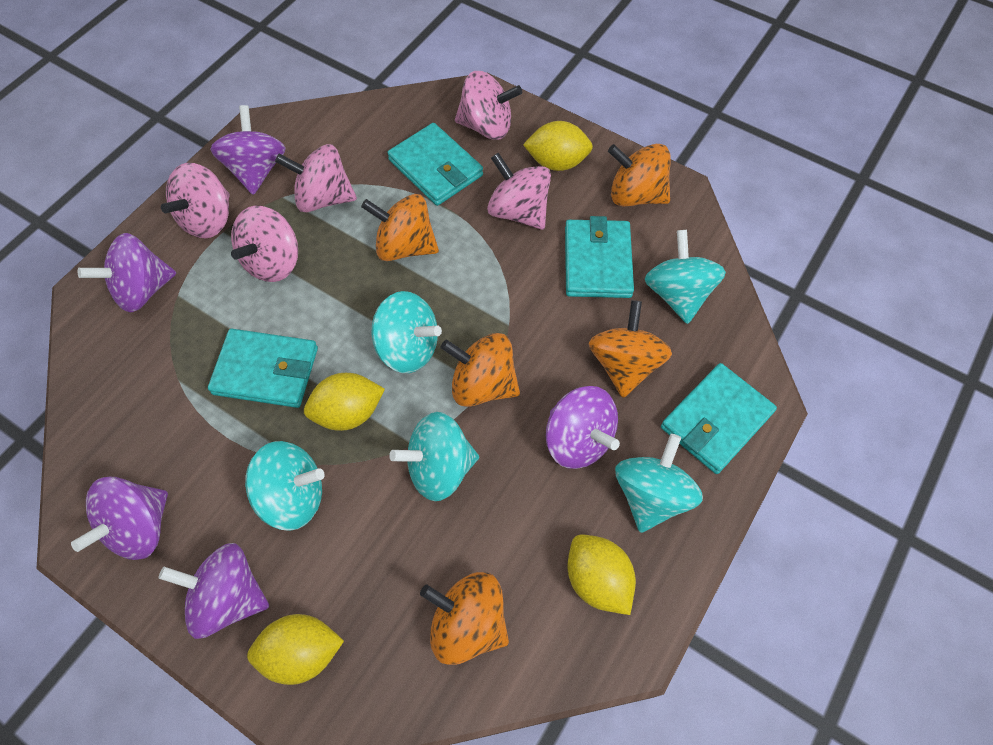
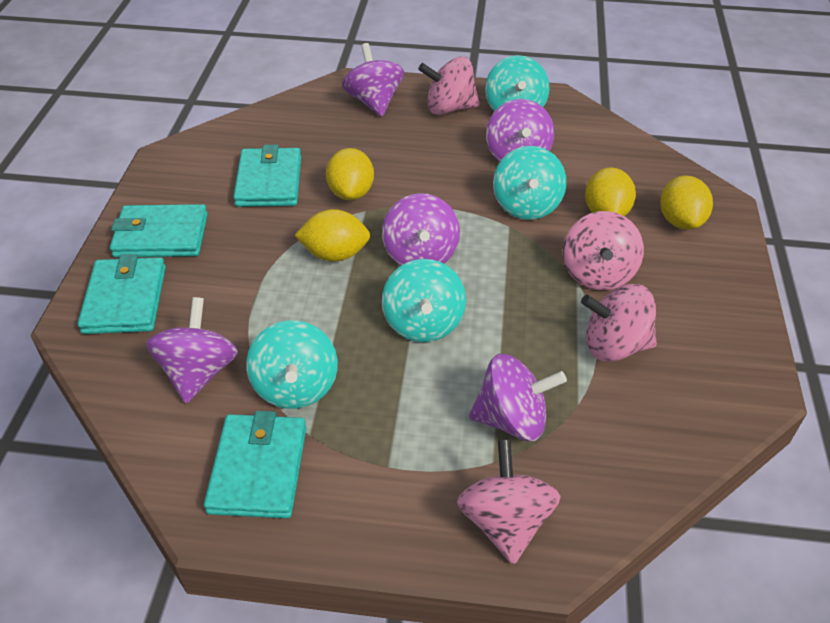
orange spinning top: 5 -> 0
pink spinning top: 5 -> 4
turquoise spinning top: 5 -> 4

